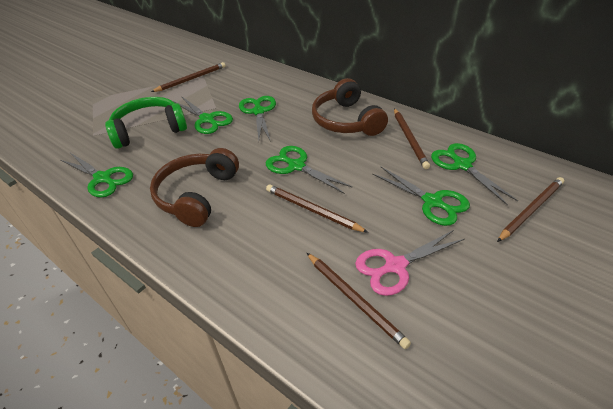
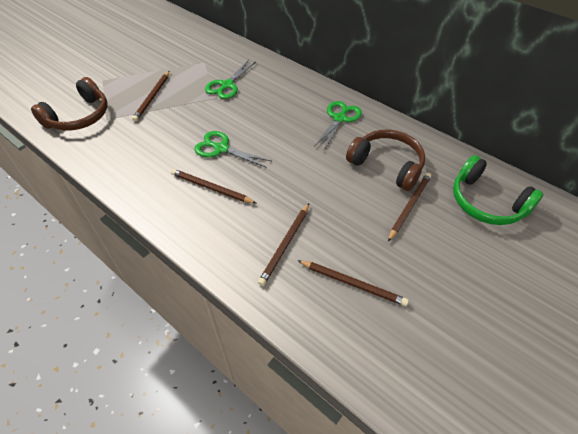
green scissors: 6 -> 3
pink scissors: 1 -> 0

